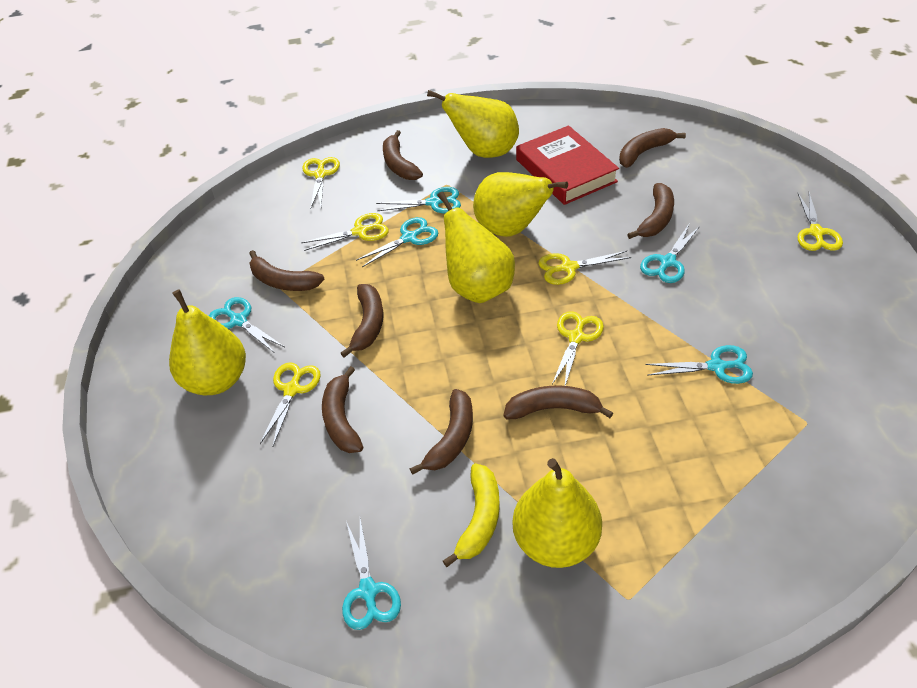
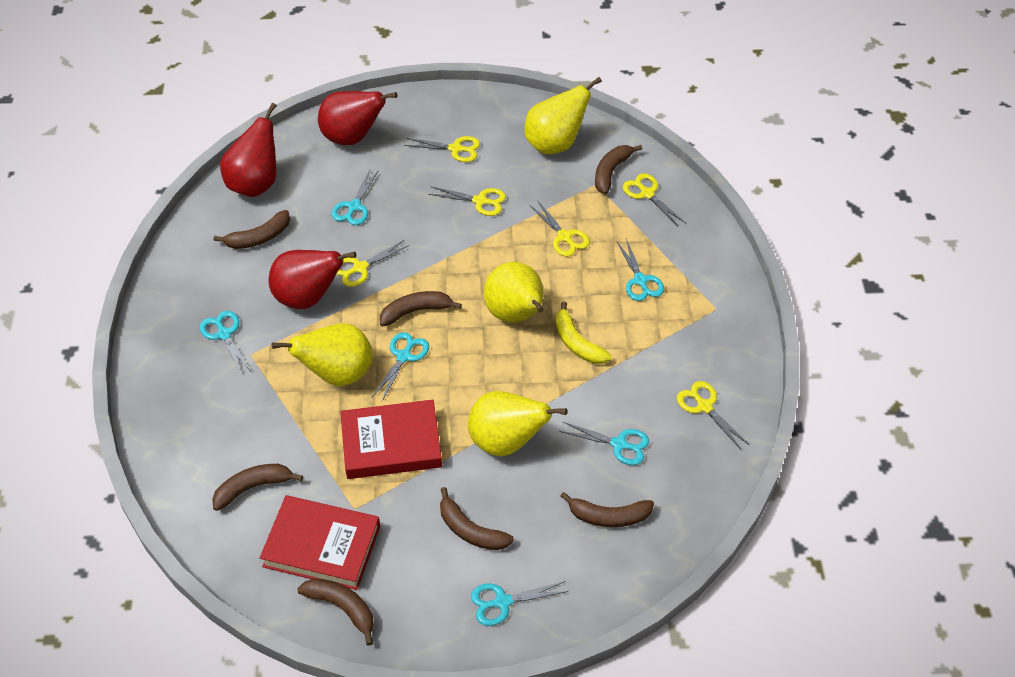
brown banana: 8 -> 7
red book: 1 -> 2
red pear: 0 -> 3
yellow pear: 5 -> 4

